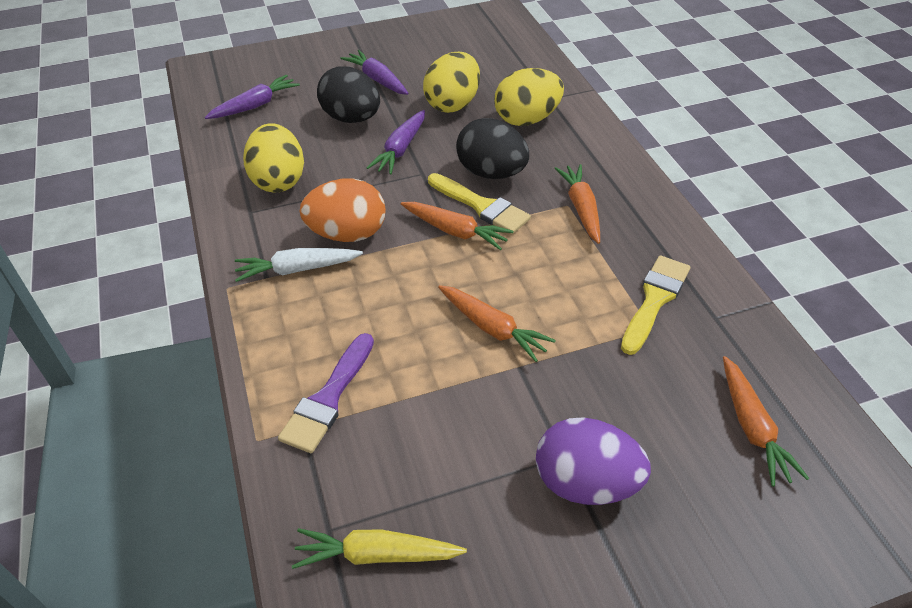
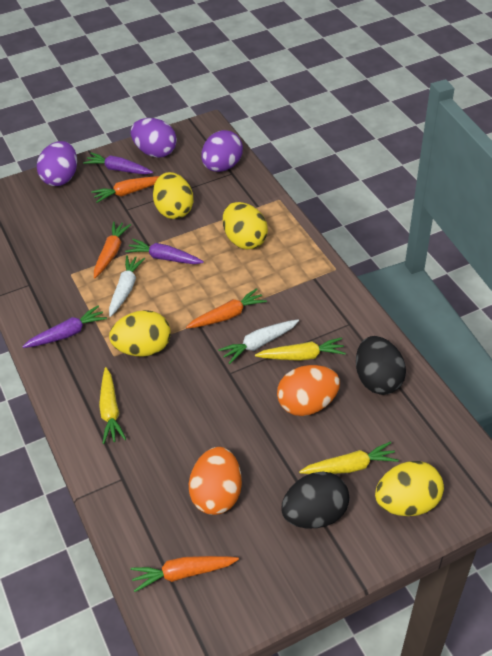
orange egg: 1 -> 2
purple brush: 1 -> 0
purple egg: 1 -> 3
white carrot: 1 -> 2
yellow brush: 2 -> 0
yellow carrot: 1 -> 3
yellow egg: 3 -> 4

